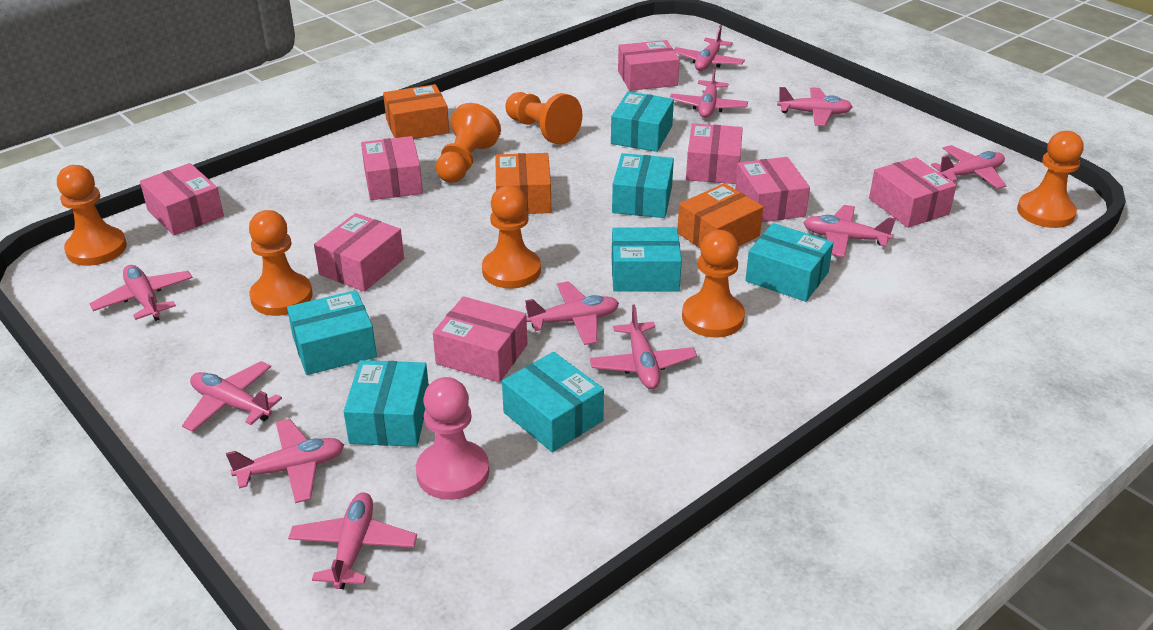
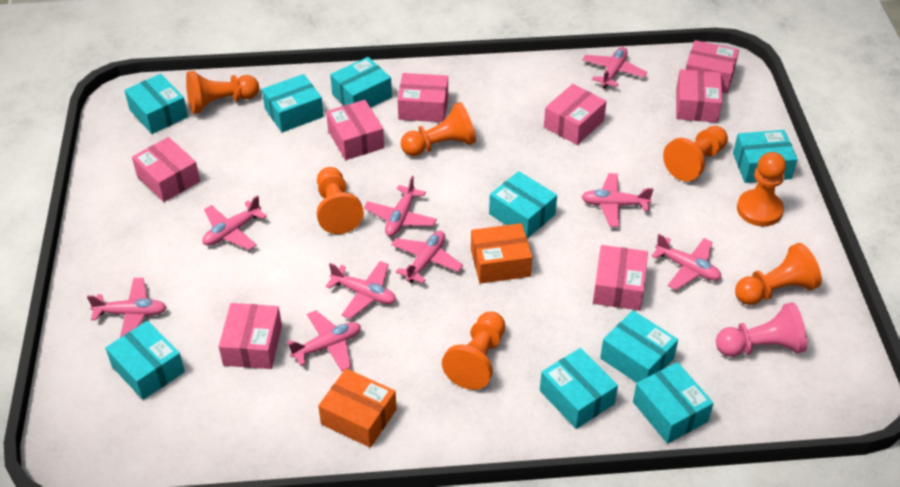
orange box: 3 -> 2
pink plane: 11 -> 9
turquoise box: 7 -> 9

